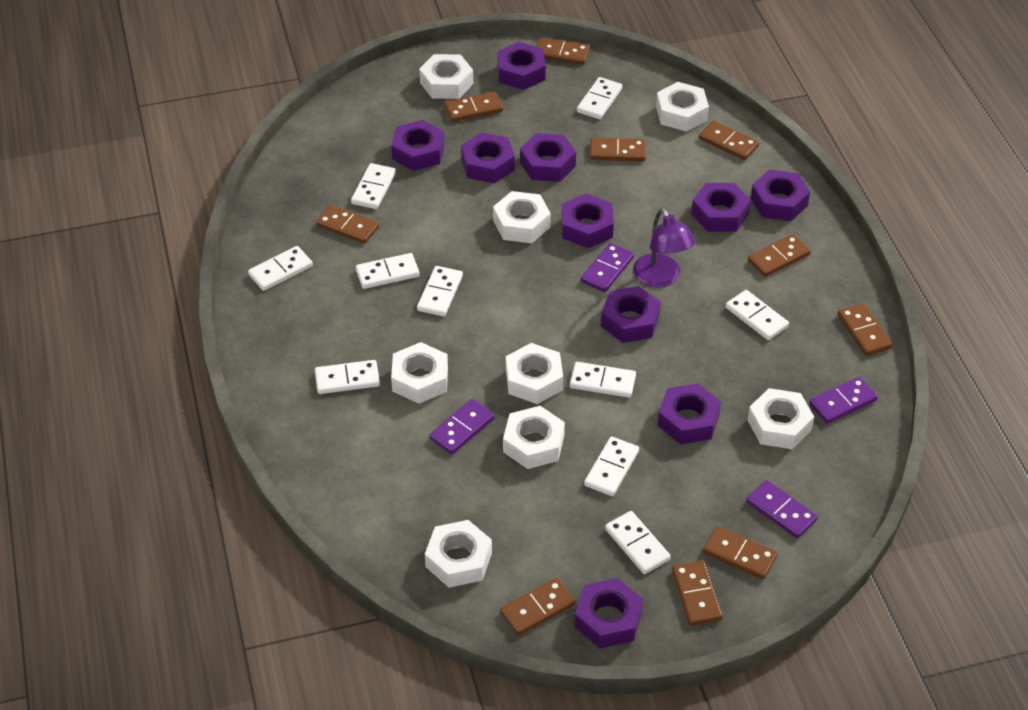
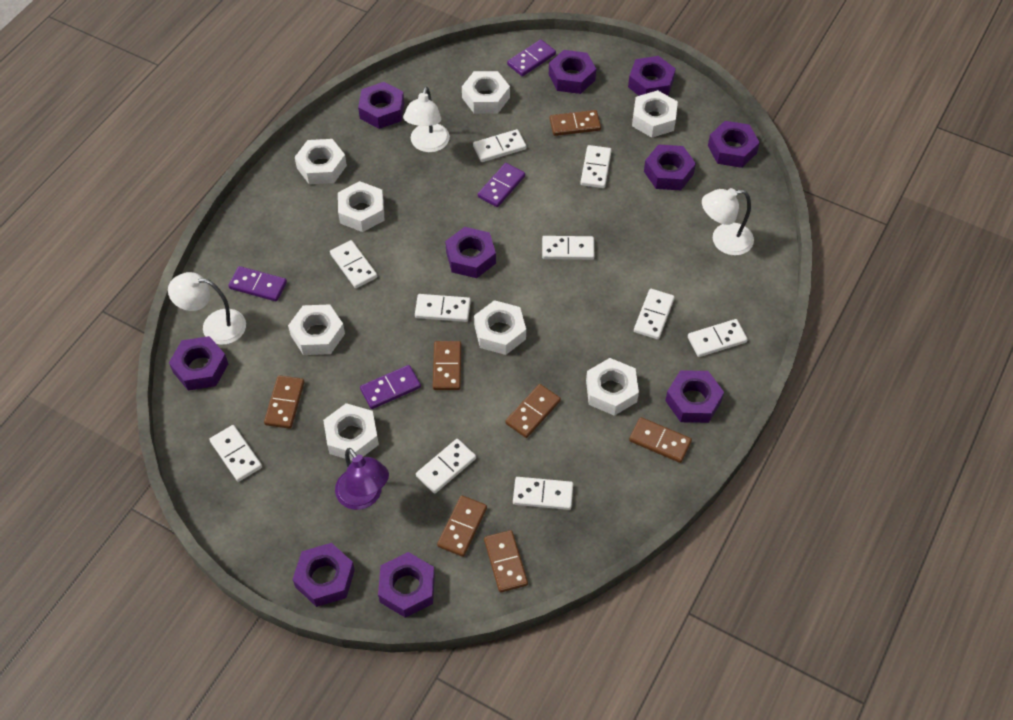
brown domino: 10 -> 7
white lamp: 0 -> 3

